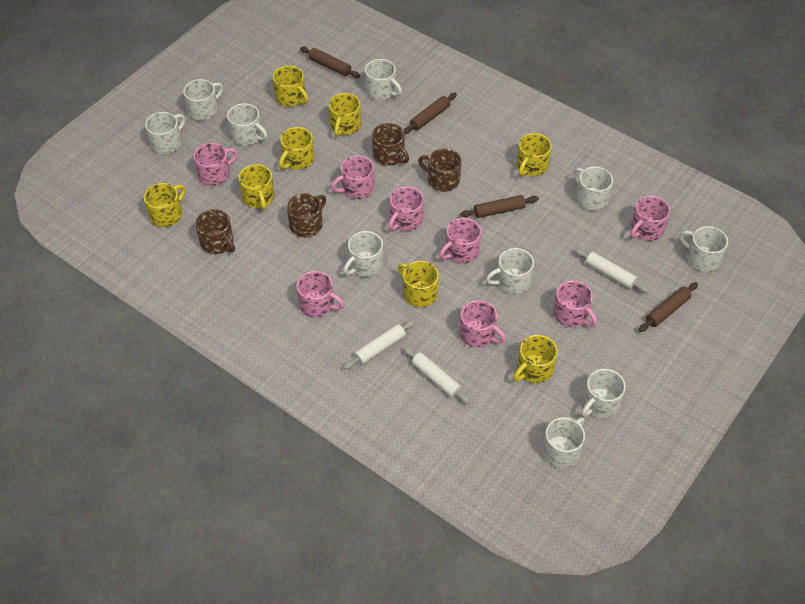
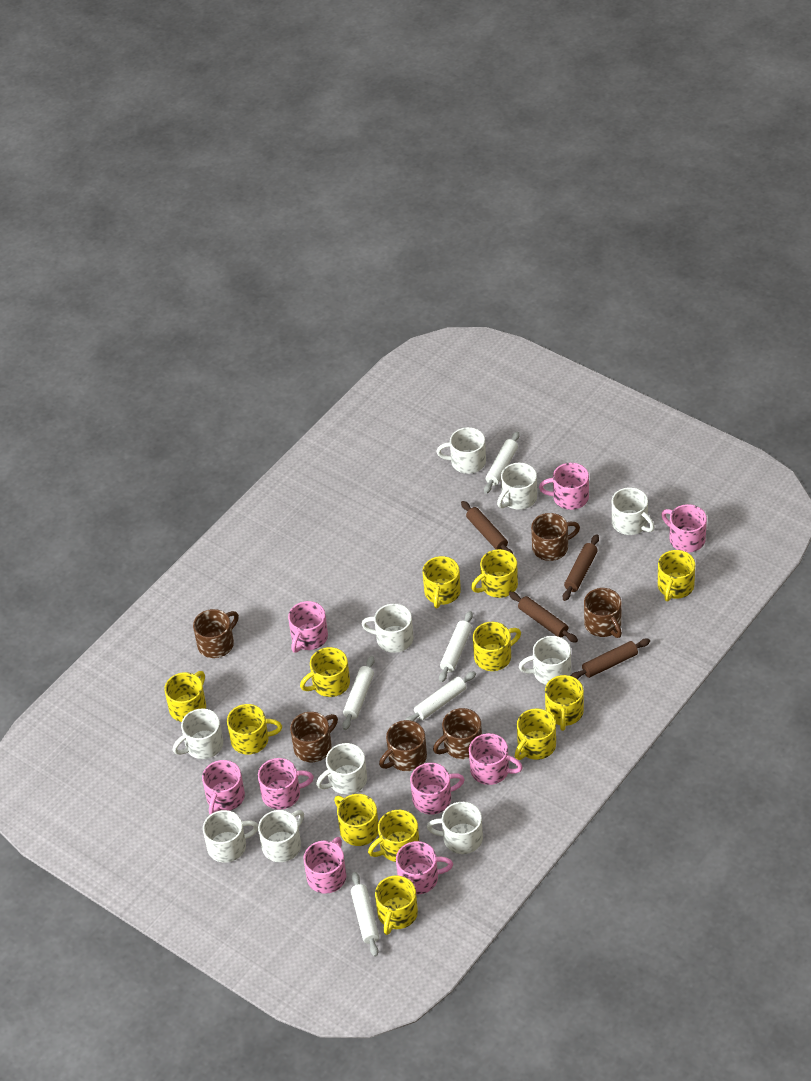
brown mug: 4 -> 6
pink mug: 8 -> 9
white rolling pin: 3 -> 5
yellow mug: 8 -> 12

